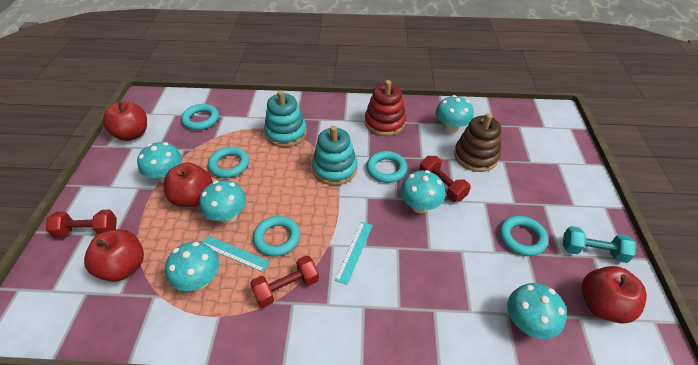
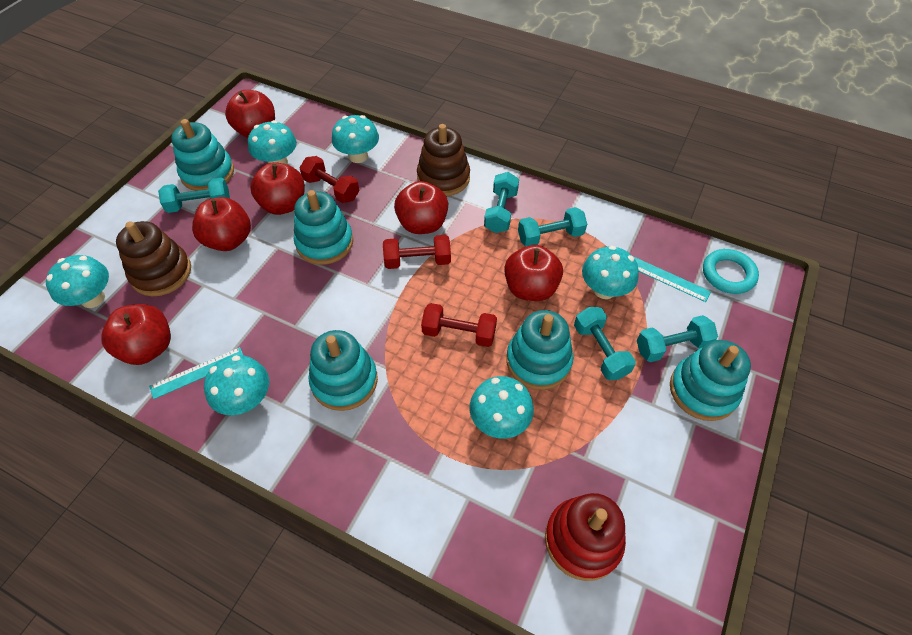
brown stacking toy: 1 -> 2
red apple: 4 -> 6
turquoise dumbbell: 1 -> 5
turquoise ring: 5 -> 1
turquoise stacking toy: 2 -> 5

